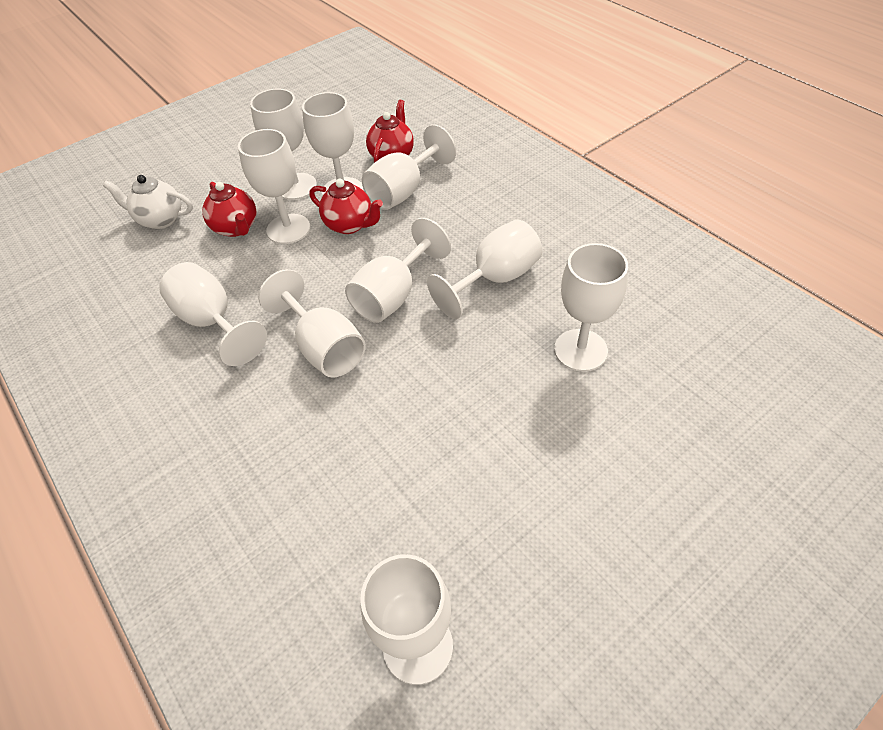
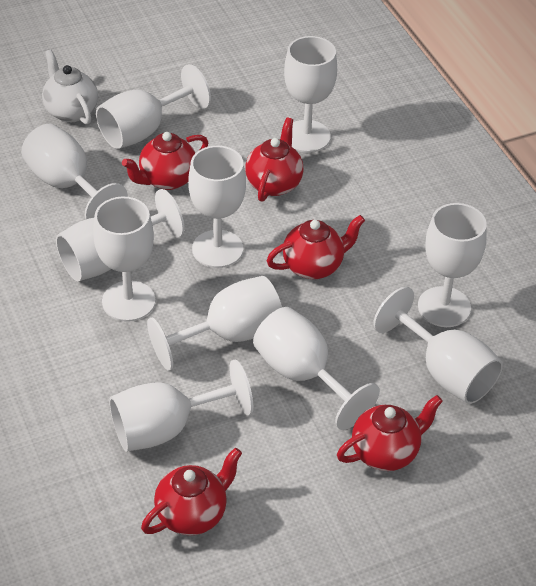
red teapot: 3 -> 5
white goblet: 10 -> 11

